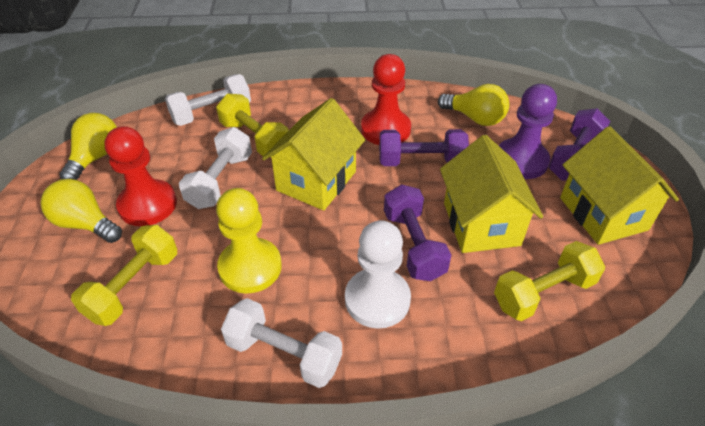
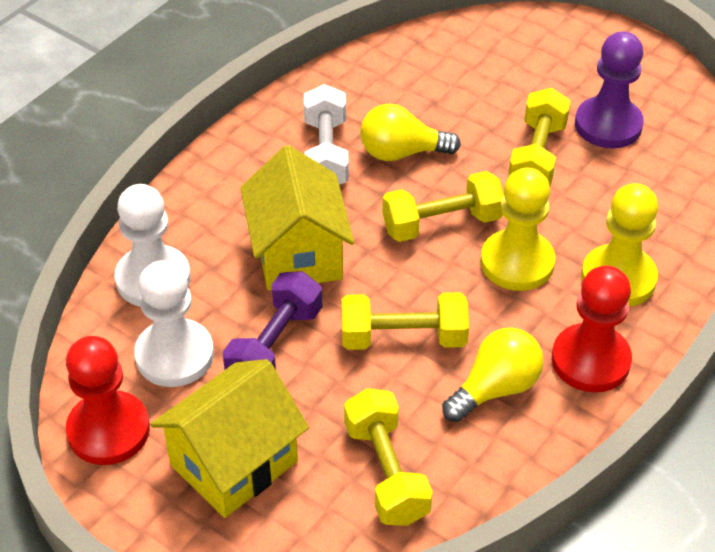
purple dumbbell: 3 -> 1
white dumbbell: 3 -> 1
white pawn: 1 -> 2
yellow dumbbell: 3 -> 4
yellow house: 3 -> 2
yellow light bulb: 3 -> 2
yellow pawn: 1 -> 2

